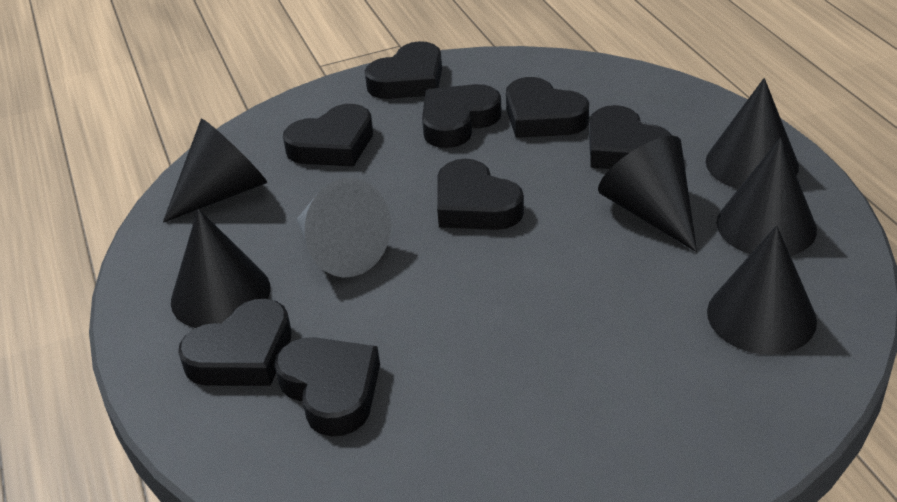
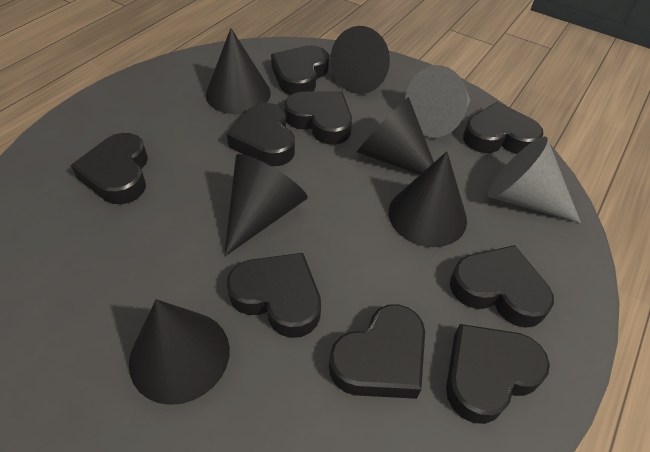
black heart: 8 -> 9
grey cone: 1 -> 2

